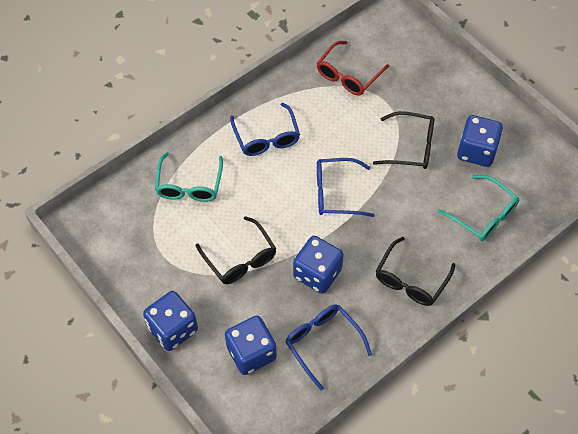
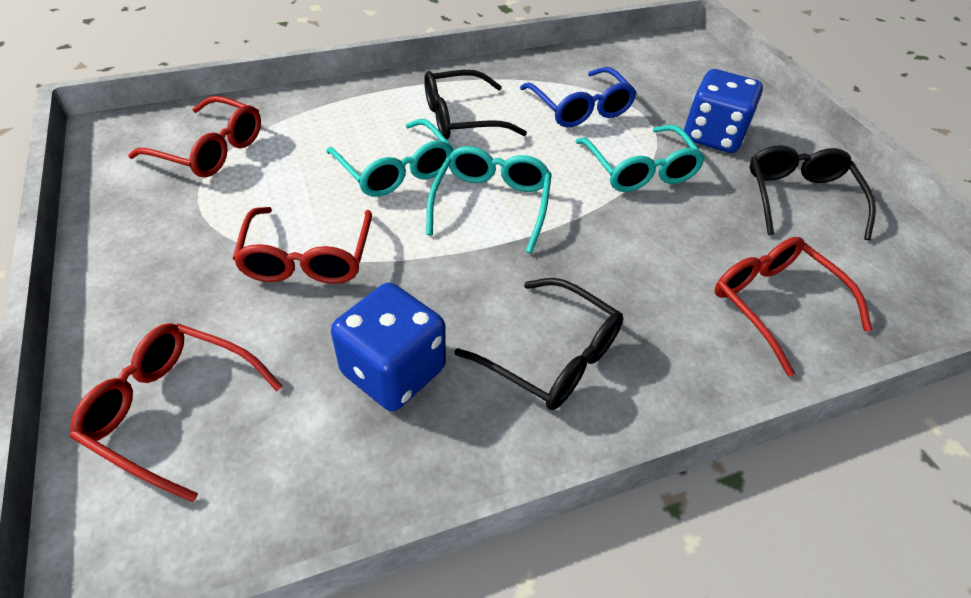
blue dice: 4 -> 2
blue glasses: 3 -> 1
red glasses: 1 -> 4
turquoise glasses: 2 -> 3

